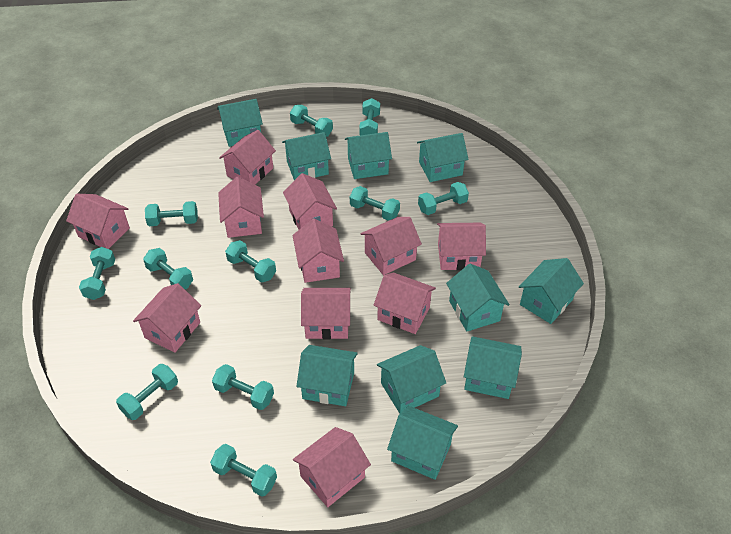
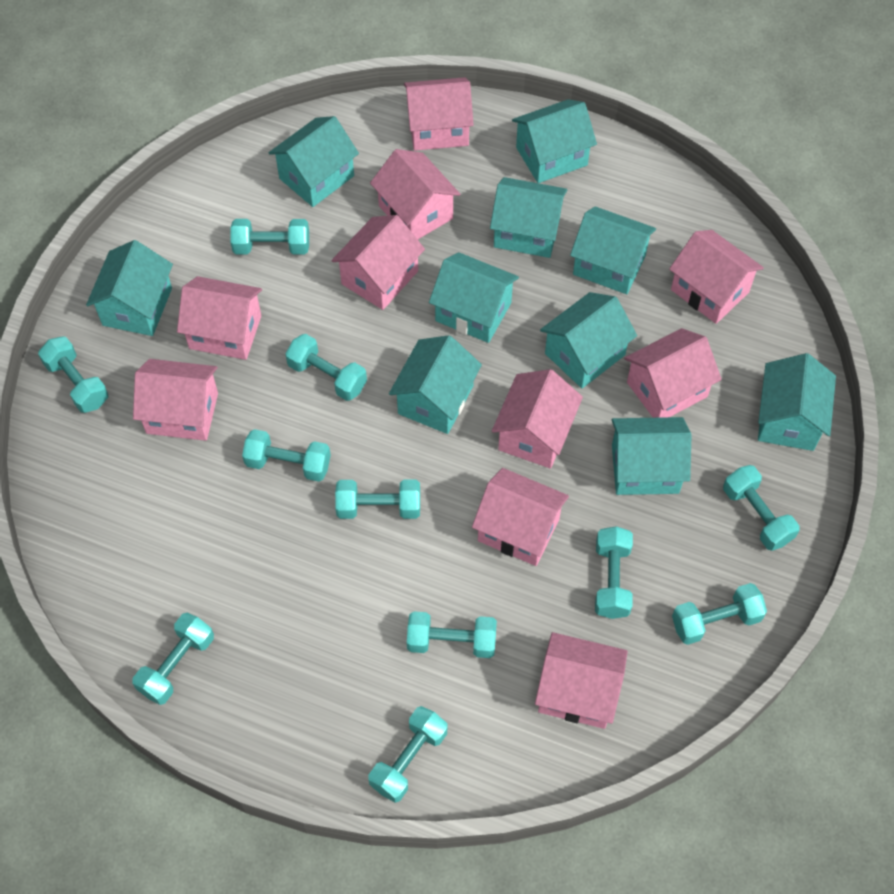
pink house: 11 -> 10

